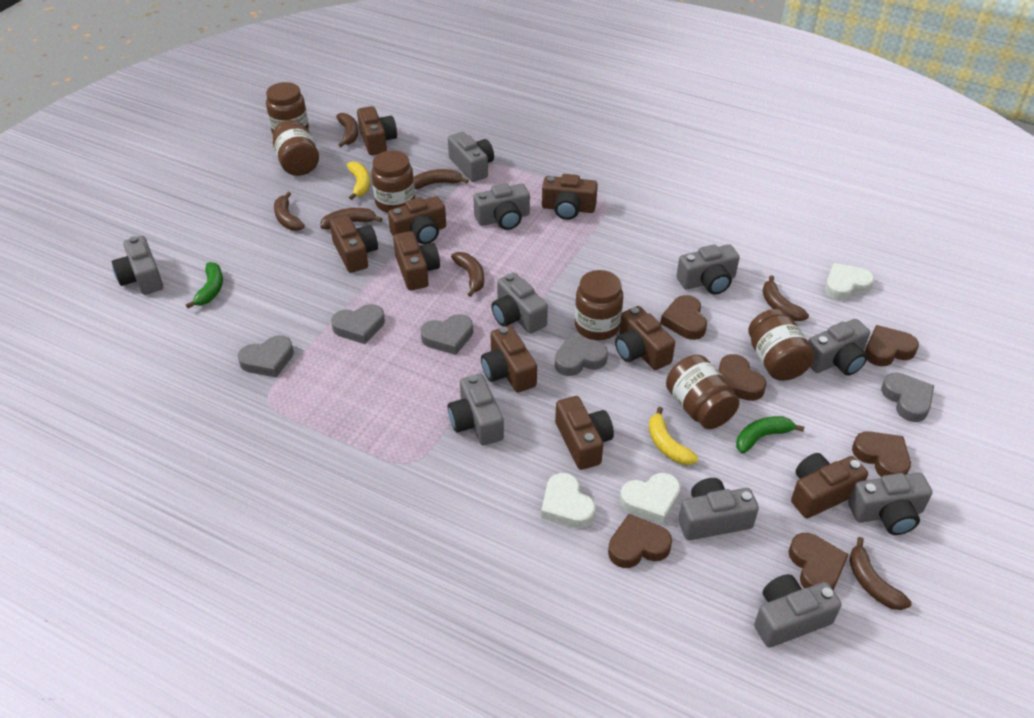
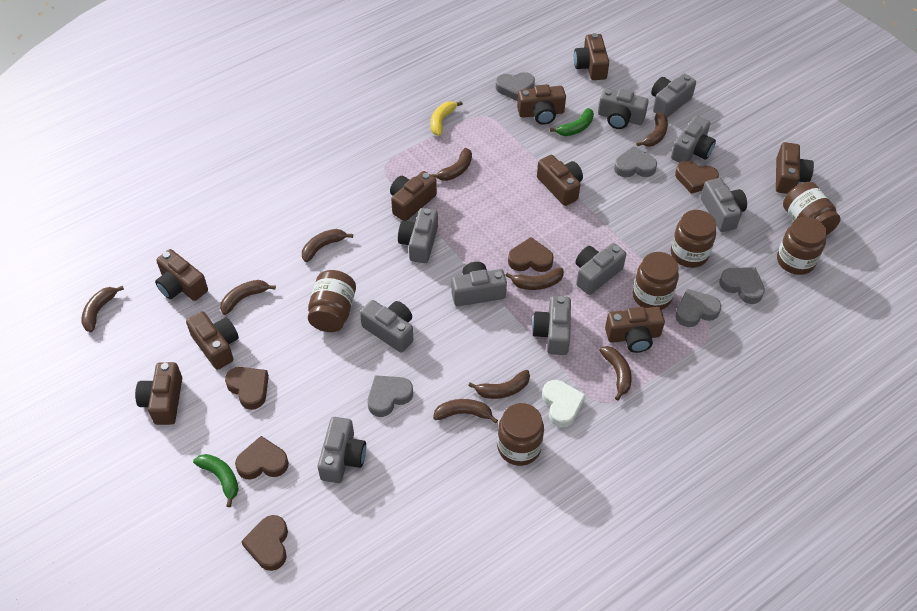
brown banana: 7 -> 9
brown heart: 6 -> 5
white heart: 3 -> 1
yellow banana: 2 -> 1

